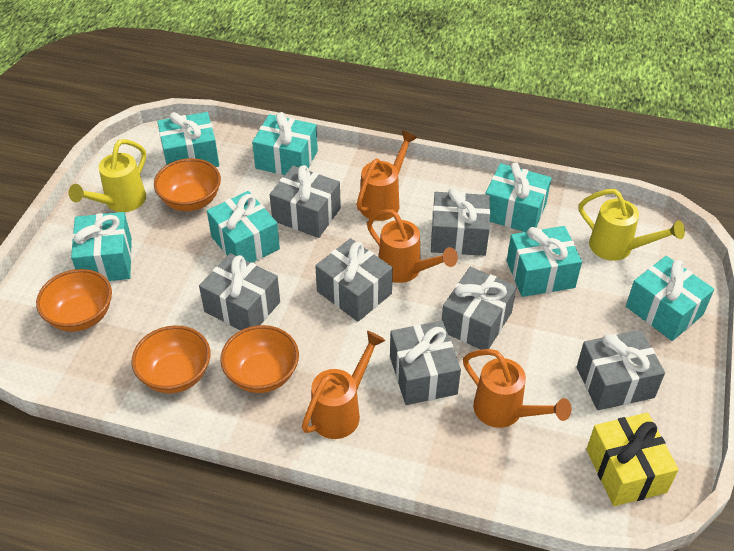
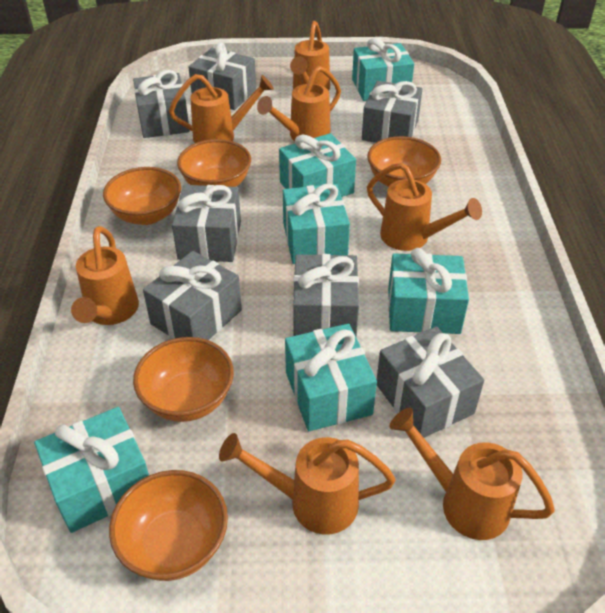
orange bowl: 4 -> 5
orange watering can: 4 -> 7
turquoise gift: 7 -> 6
yellow gift: 1 -> 0
yellow watering can: 2 -> 0

